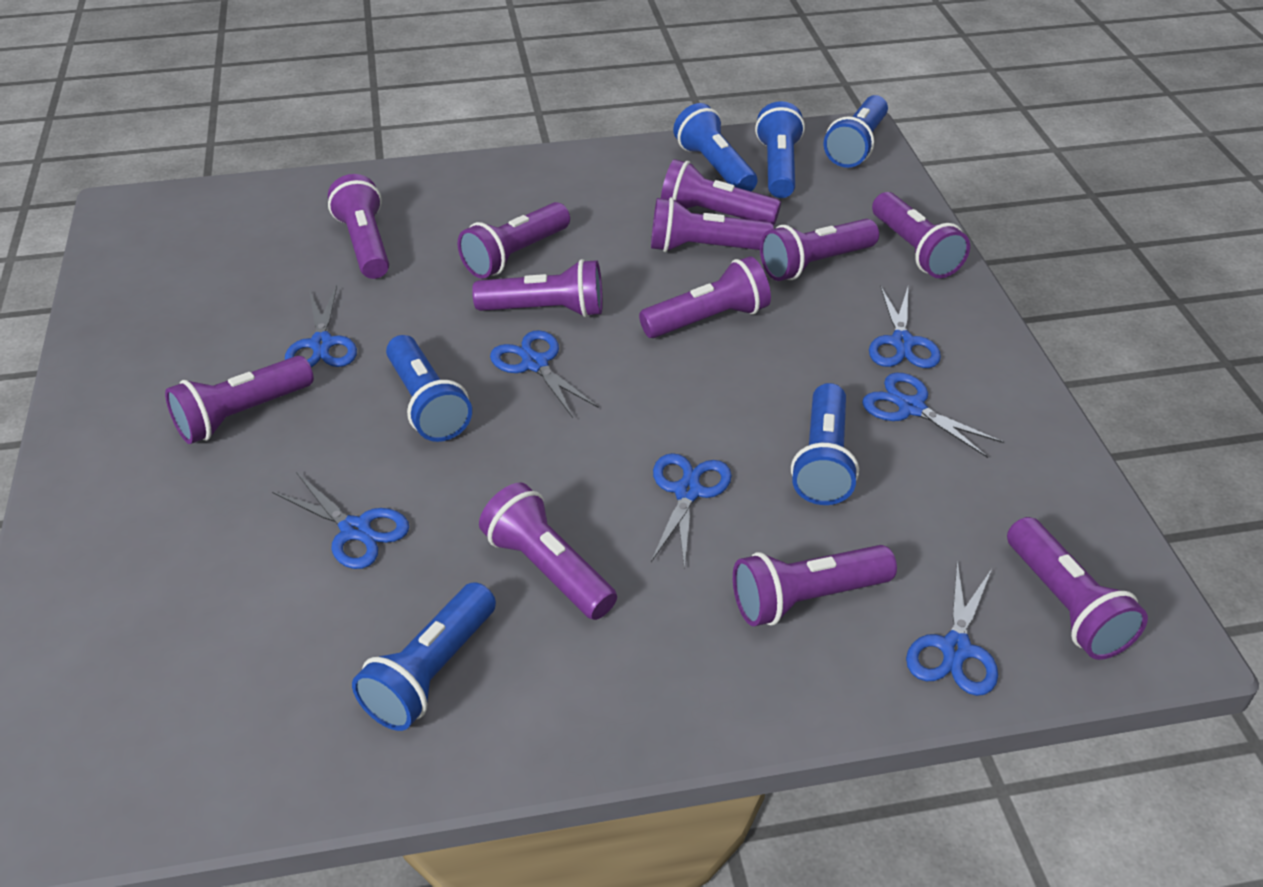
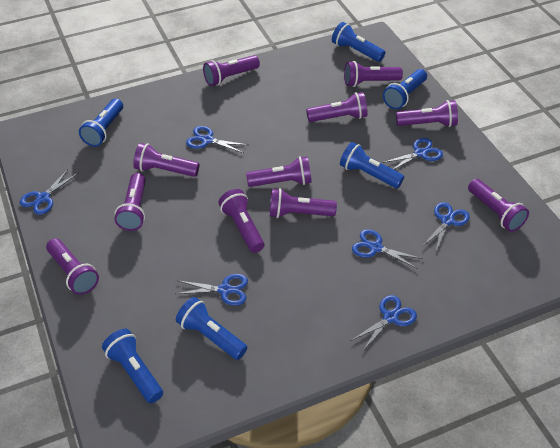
purple flashlight: 12 -> 11

